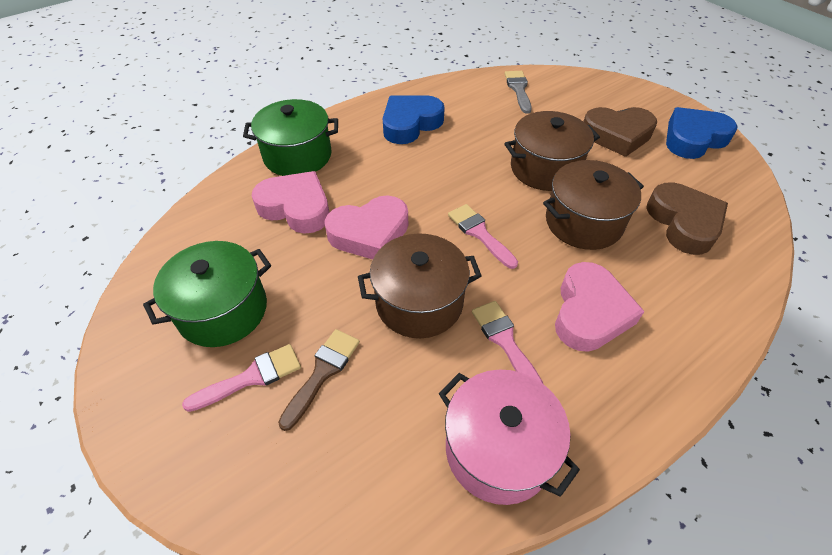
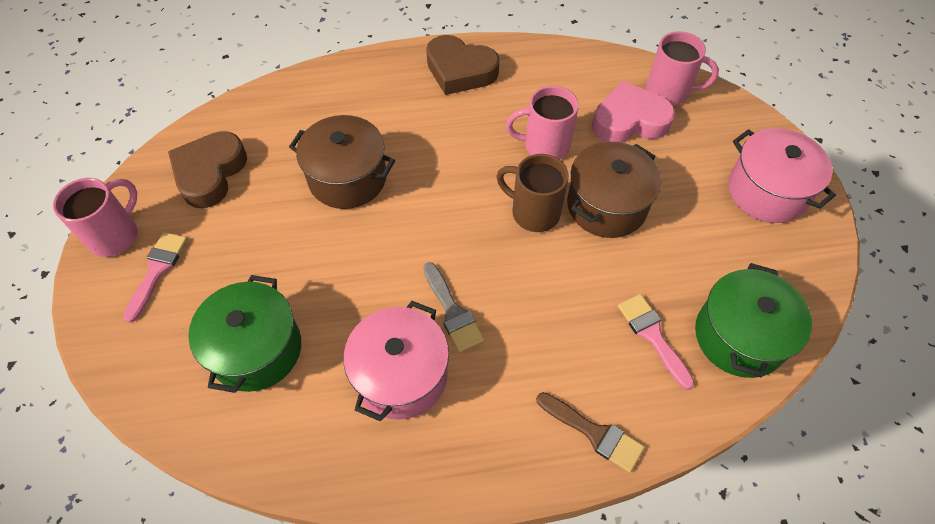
blue heart: 2 -> 0
brown mug: 0 -> 1
brown pot: 3 -> 2
pink brush: 3 -> 2
pink heart: 3 -> 1
pink mug: 0 -> 3
pink pot: 1 -> 2

